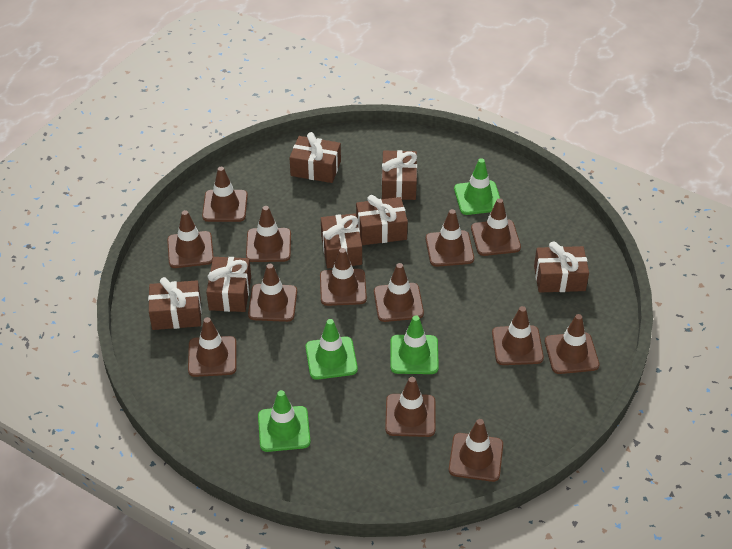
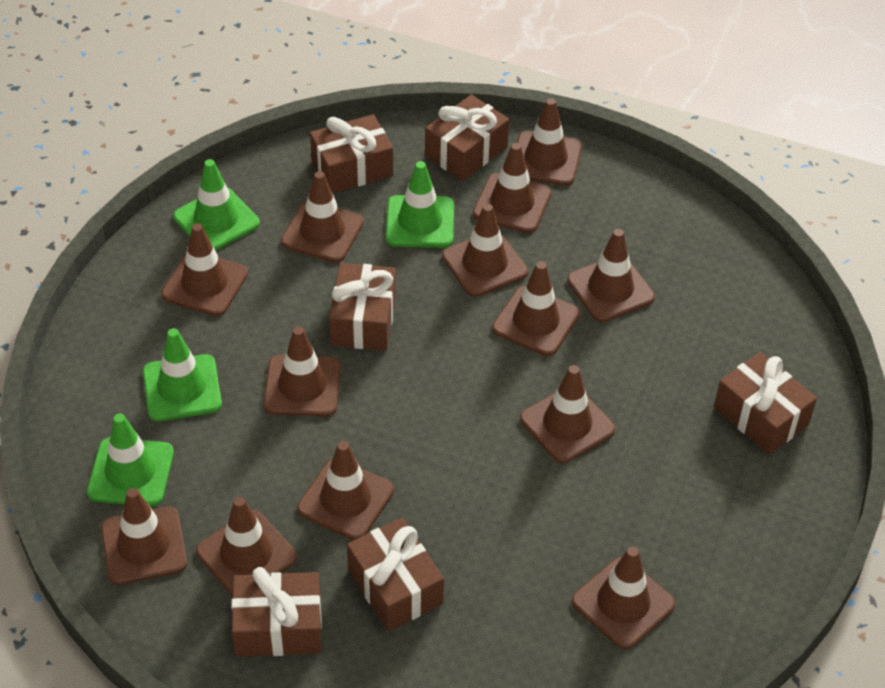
brown gift: 7 -> 6

